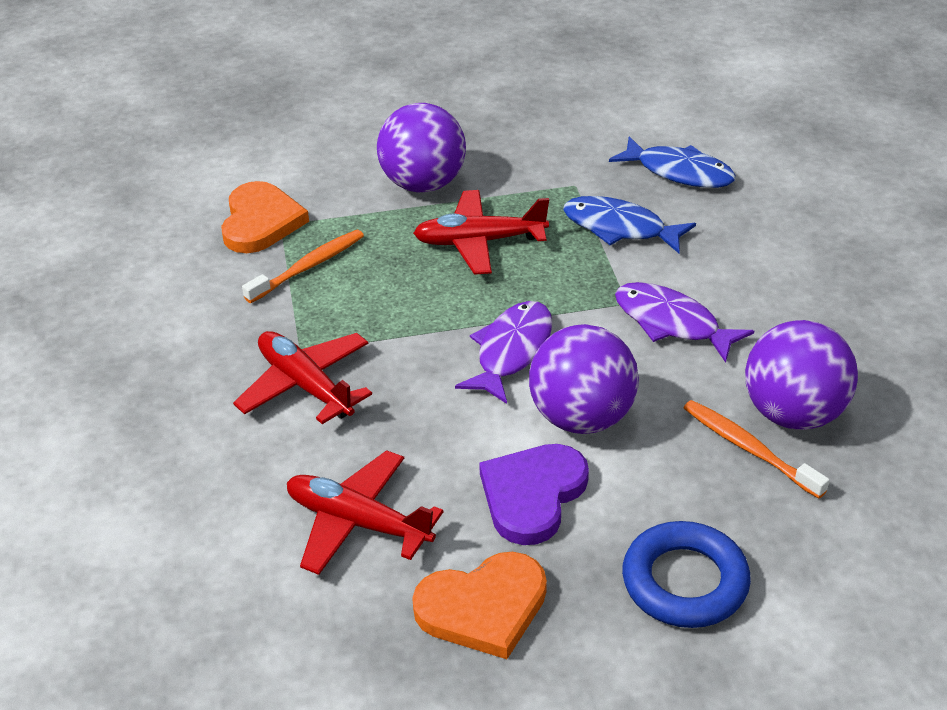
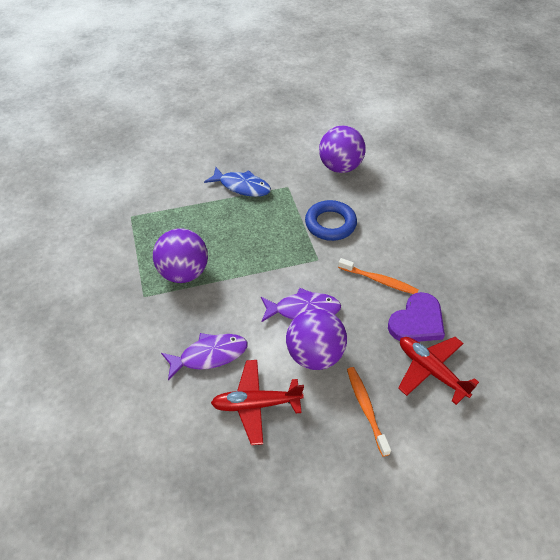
blue fish: 2 -> 1
orange heart: 2 -> 0
red plane: 3 -> 2

